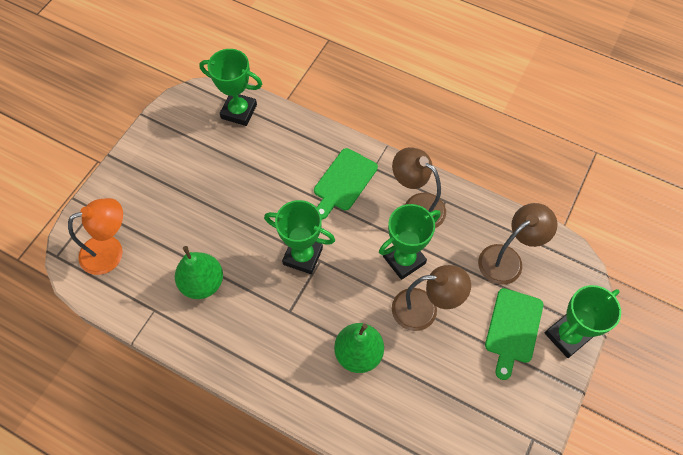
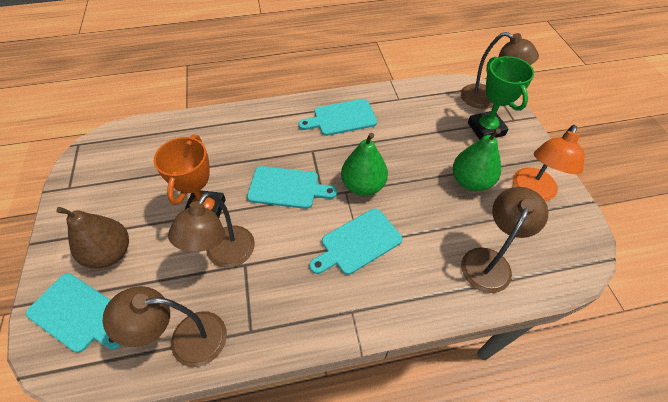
brown lamp: 3 -> 4
brown pear: 0 -> 1
green cutting board: 2 -> 0
green trophy: 4 -> 1
orange trophy: 0 -> 1
turquoise cutting board: 0 -> 4

